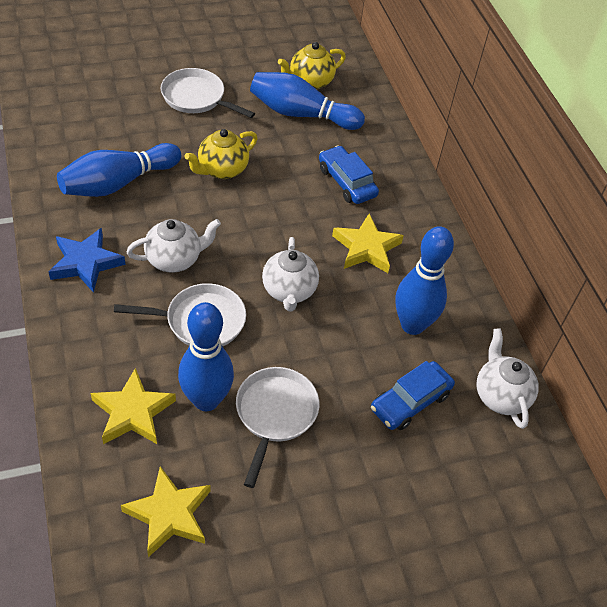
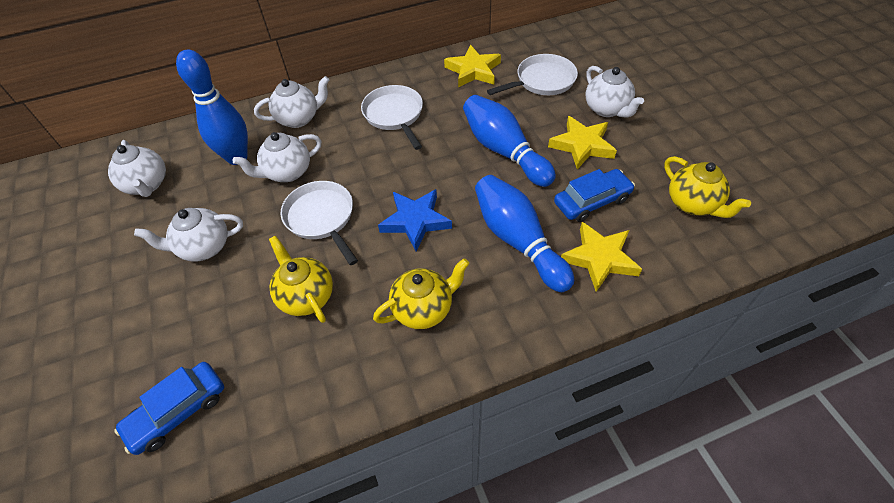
blue bowling pin: 4 -> 3
white teapot: 3 -> 5
yellow teapot: 2 -> 3

